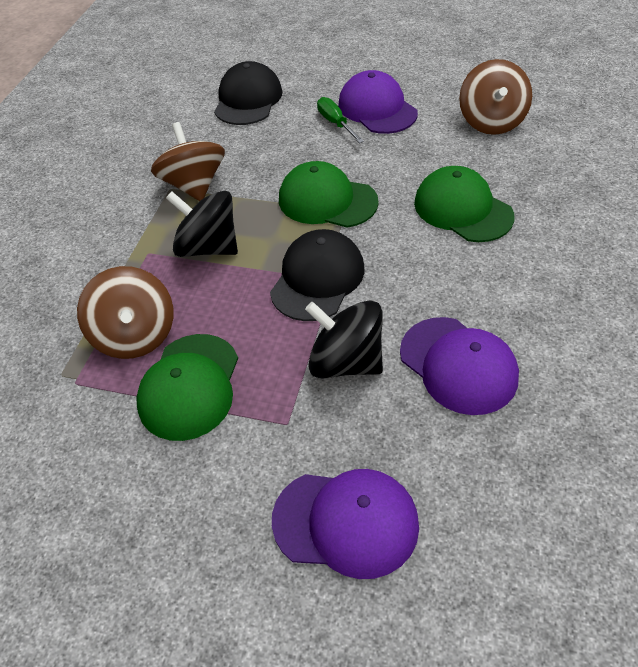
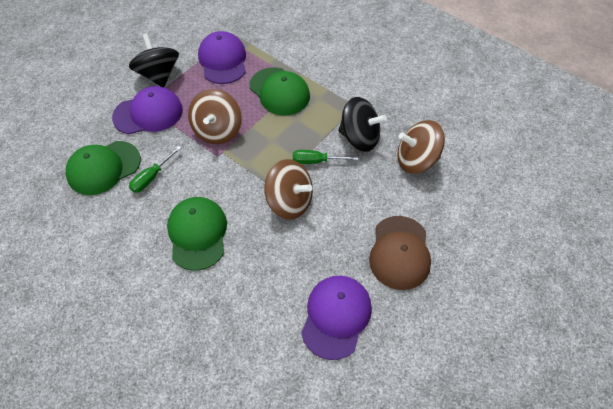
black cap: 2 -> 0
brown cap: 0 -> 1
green screwdriver: 1 -> 2

